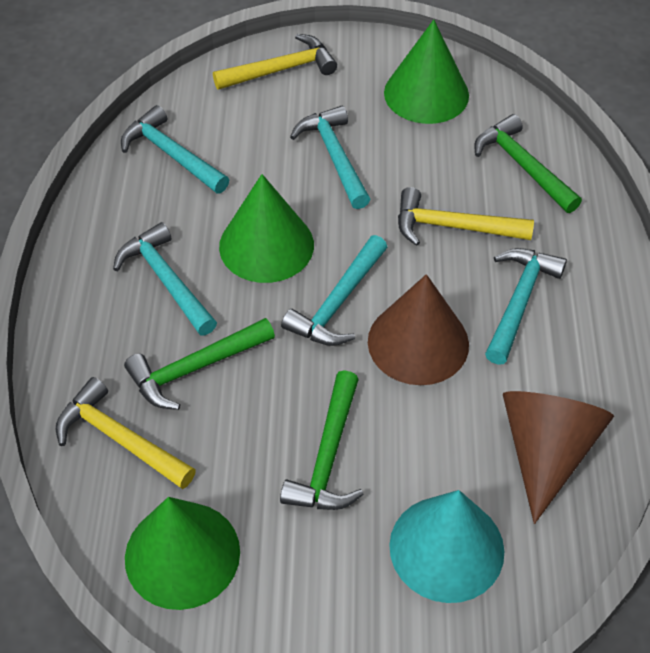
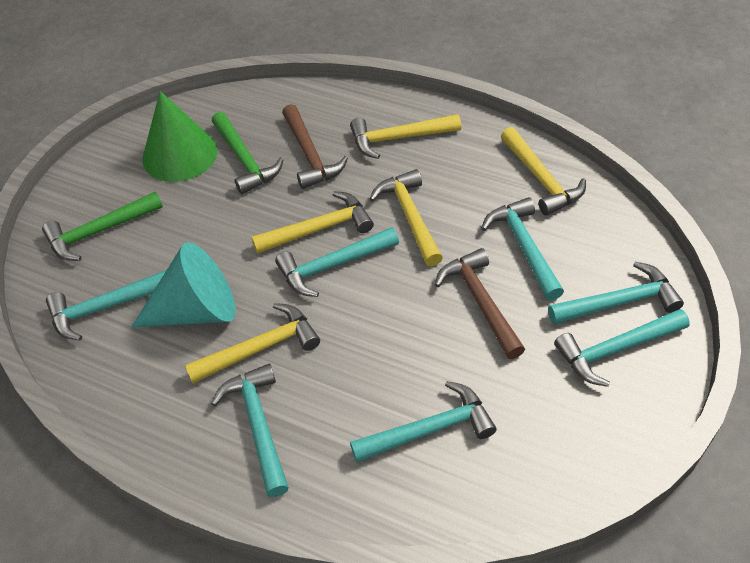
brown cone: 2 -> 0
brown hammer: 0 -> 2
green cone: 3 -> 1
green hammer: 3 -> 2
turquoise hammer: 5 -> 7
yellow hammer: 3 -> 5

